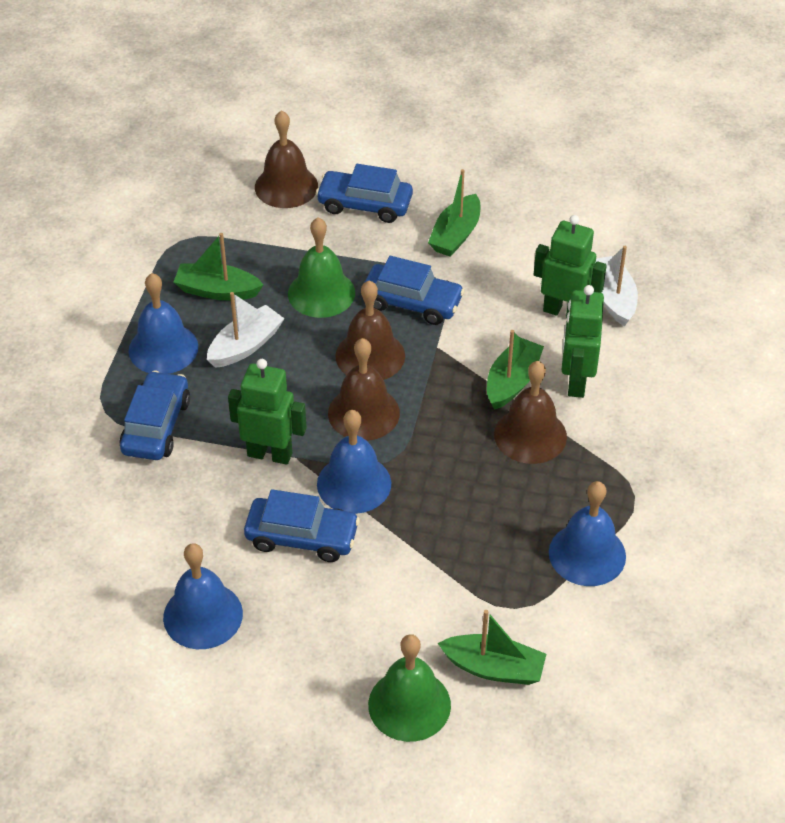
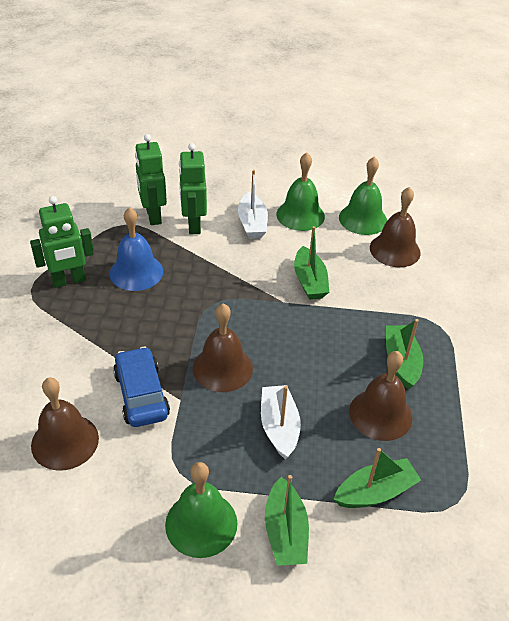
blue bell: 4 -> 1
blue car: 4 -> 1
green bell: 2 -> 3

